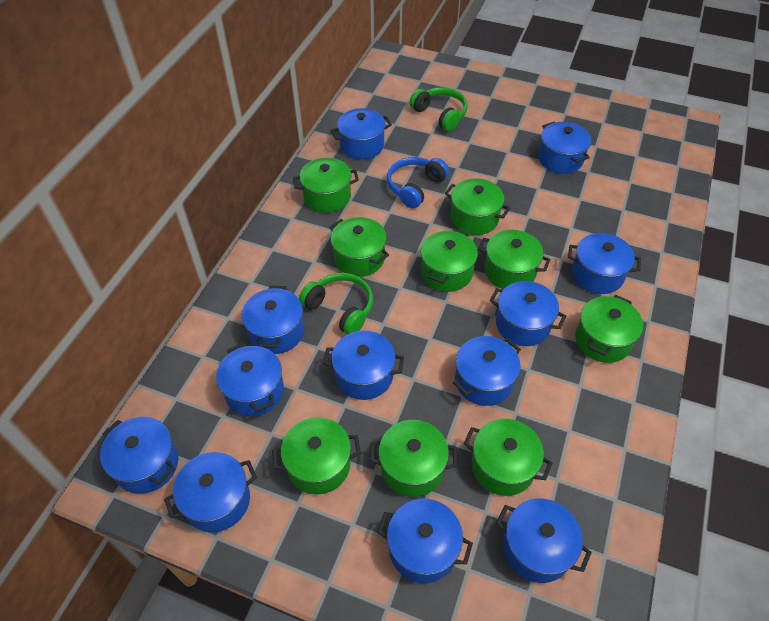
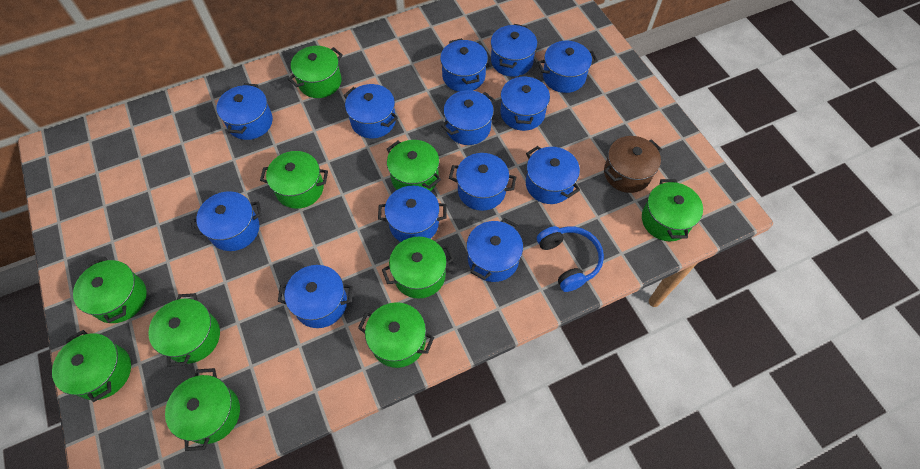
blue pot: 12 -> 13
brown pot: 0 -> 1
green headphones: 2 -> 0
green pot: 9 -> 10

